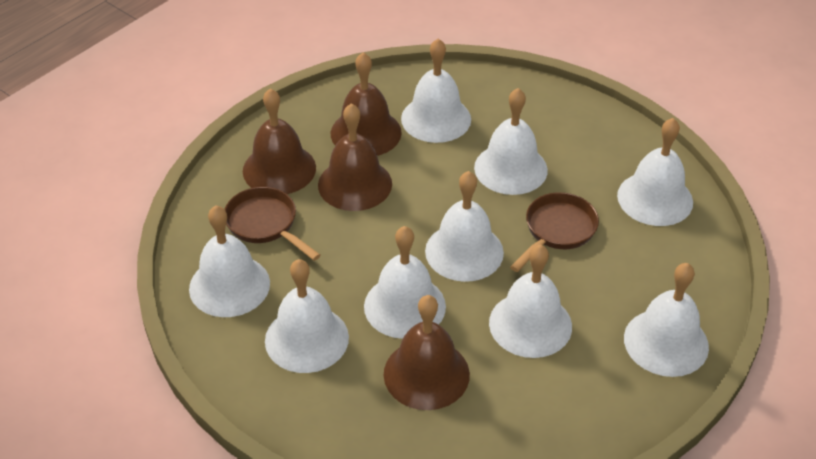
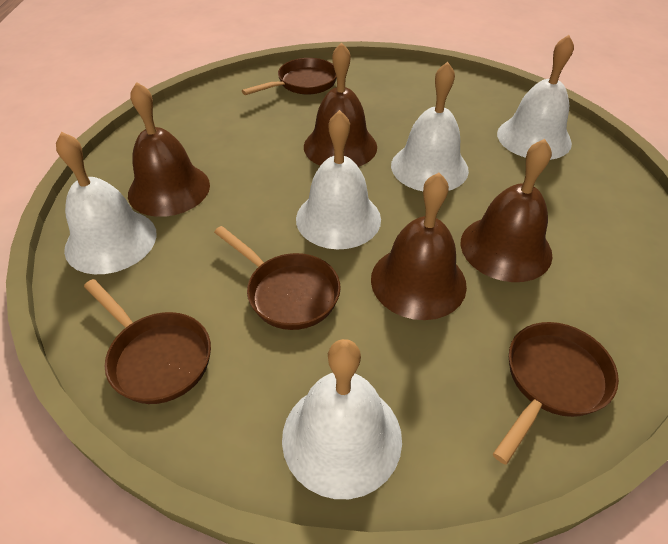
brown pan: 2 -> 4
white bell: 9 -> 5

